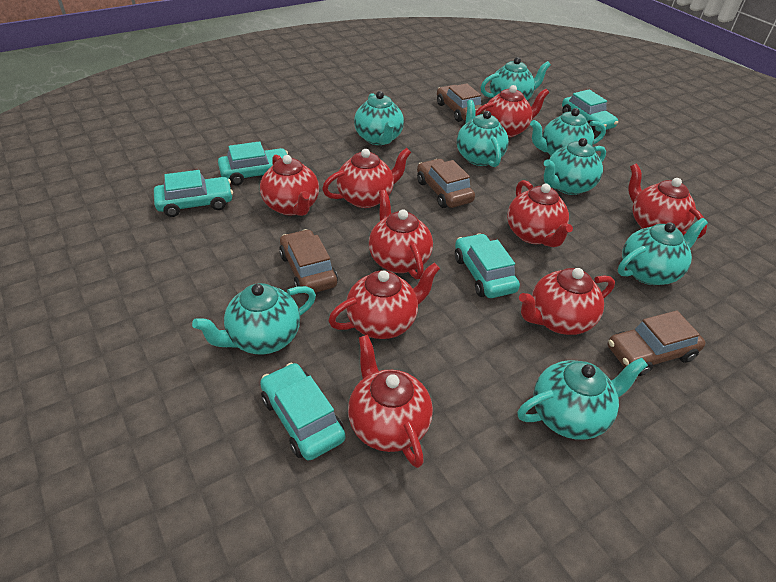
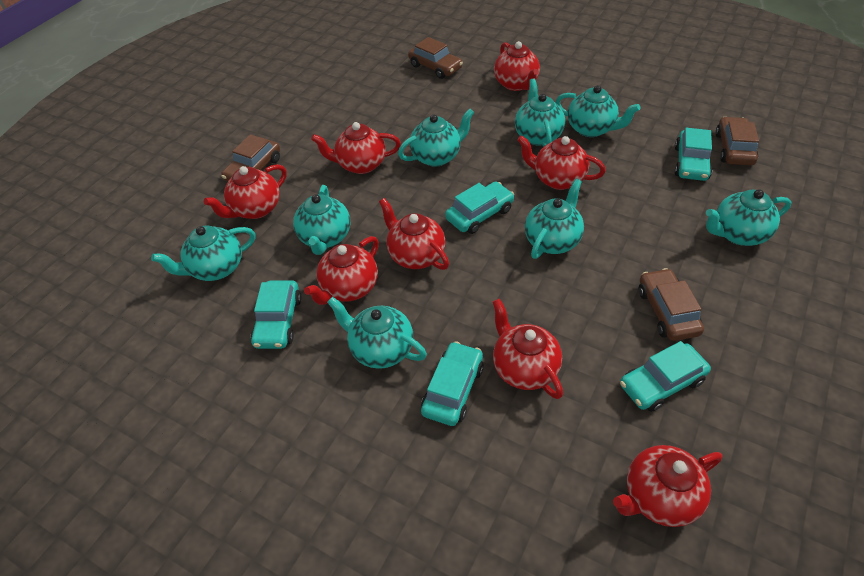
red teapot: 9 -> 8

